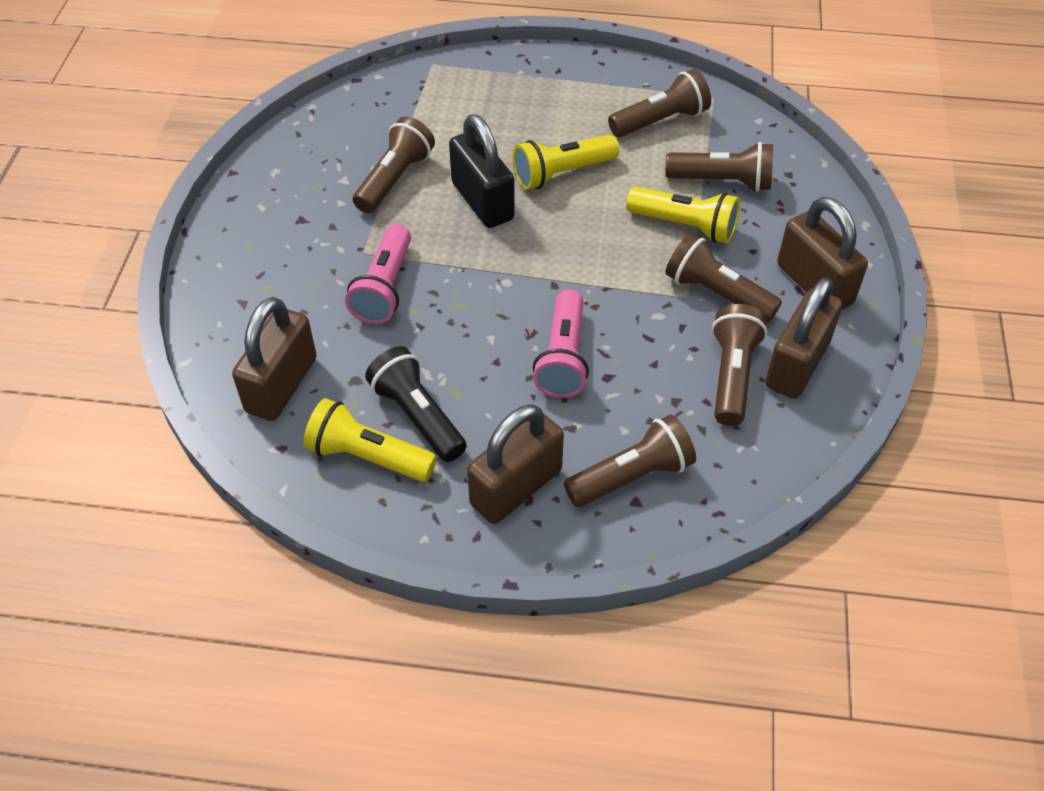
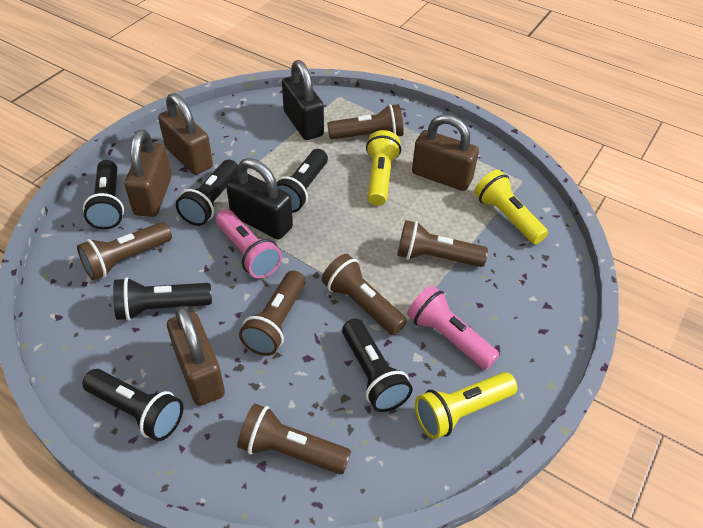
black flashlight: 1 -> 6
black padlock: 1 -> 2

